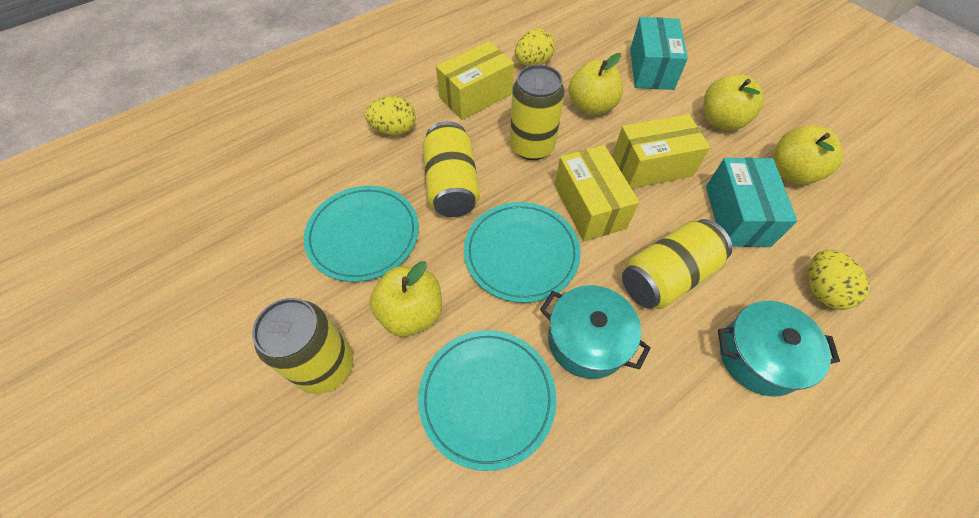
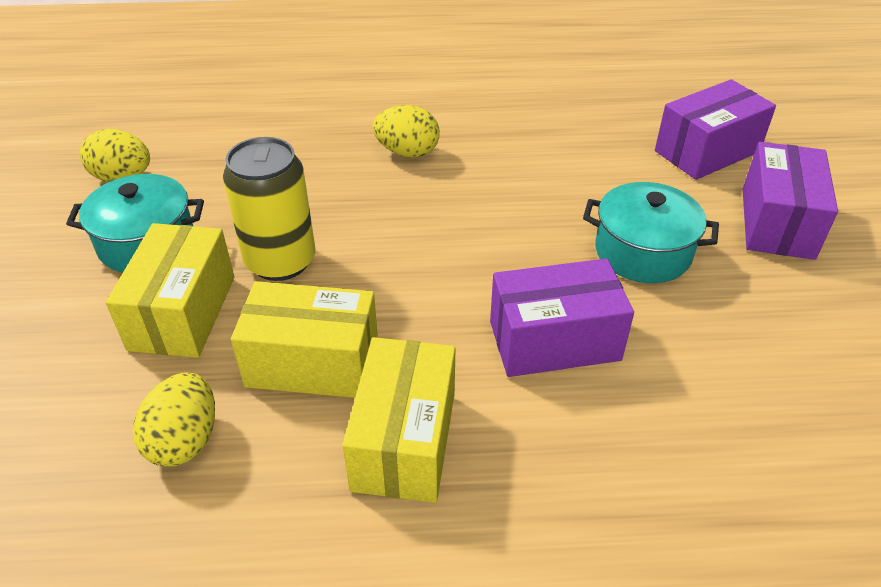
purple box: 0 -> 3
turquoise box: 2 -> 0
turquoise plate: 3 -> 0
yellow apple: 4 -> 0
yellow can: 4 -> 1

